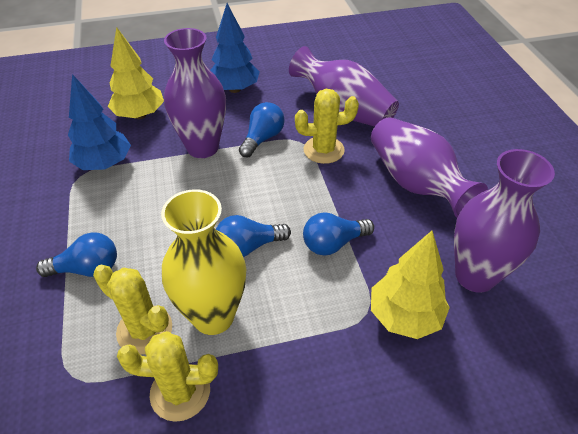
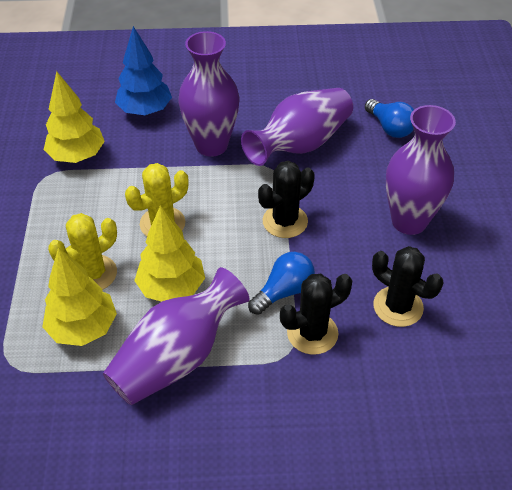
black cactus: 0 -> 3
blue light bulb: 4 -> 2
blue tree: 2 -> 1
yellow cactus: 3 -> 2
yellow tree: 2 -> 3
yellow vase: 1 -> 0

